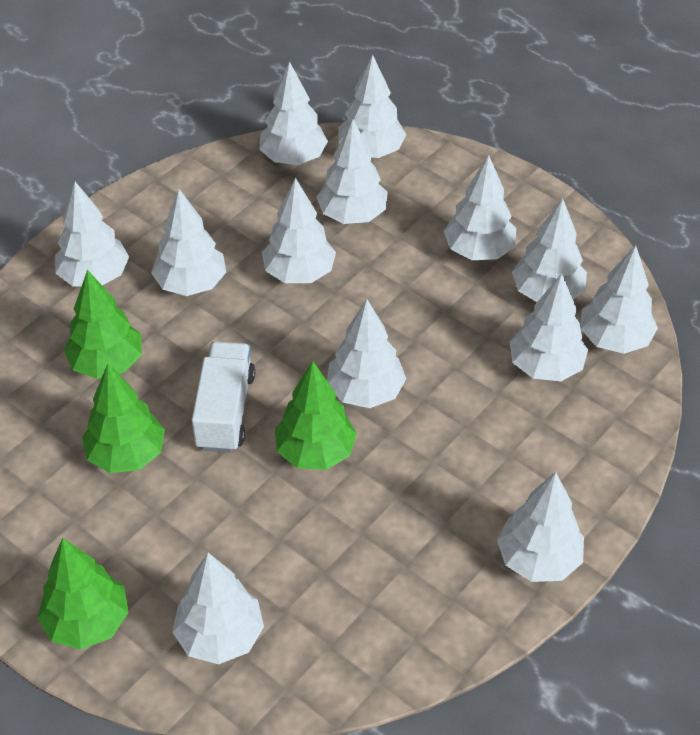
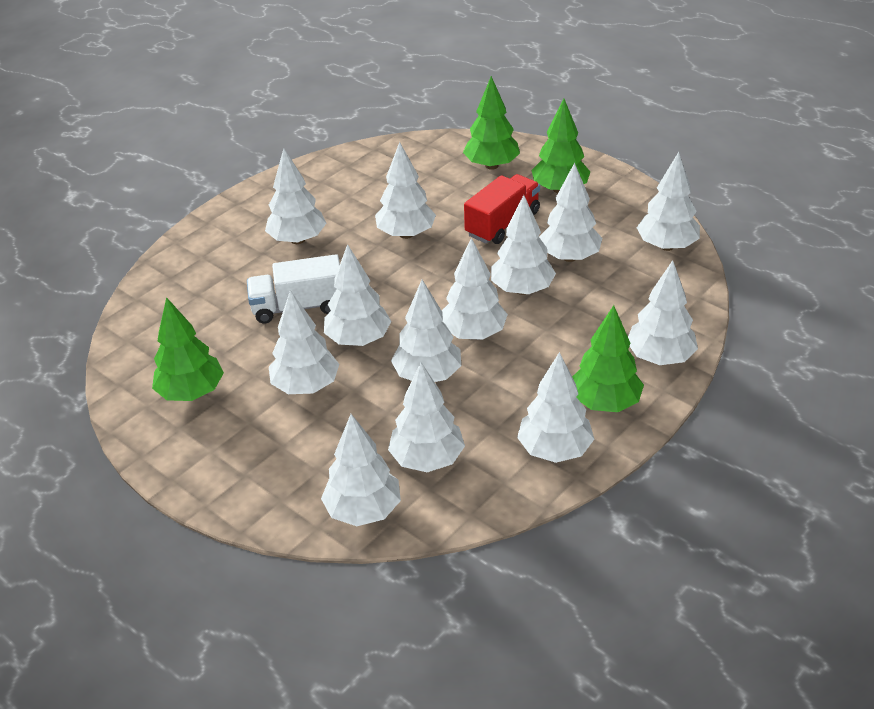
red truck: 0 -> 1

